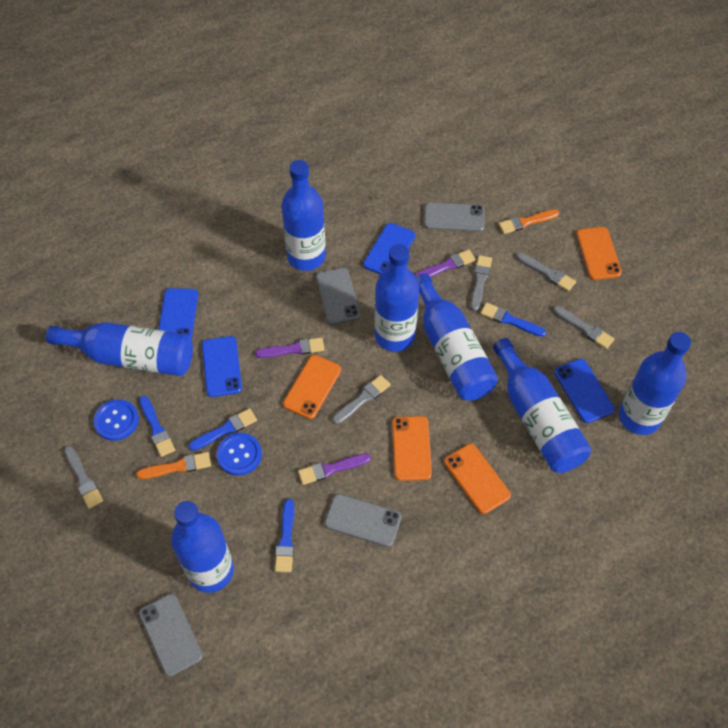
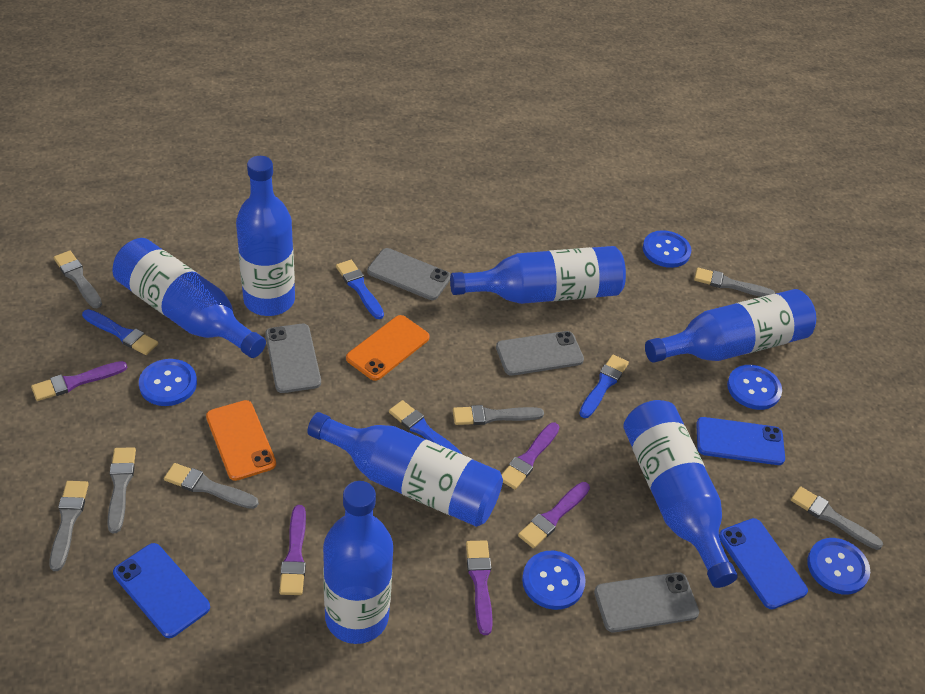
blue button: 2 -> 5
blue phone: 4 -> 3
grey brush: 5 -> 7
orange brush: 2 -> 0
orange phone: 4 -> 2
purple brush: 3 -> 5

